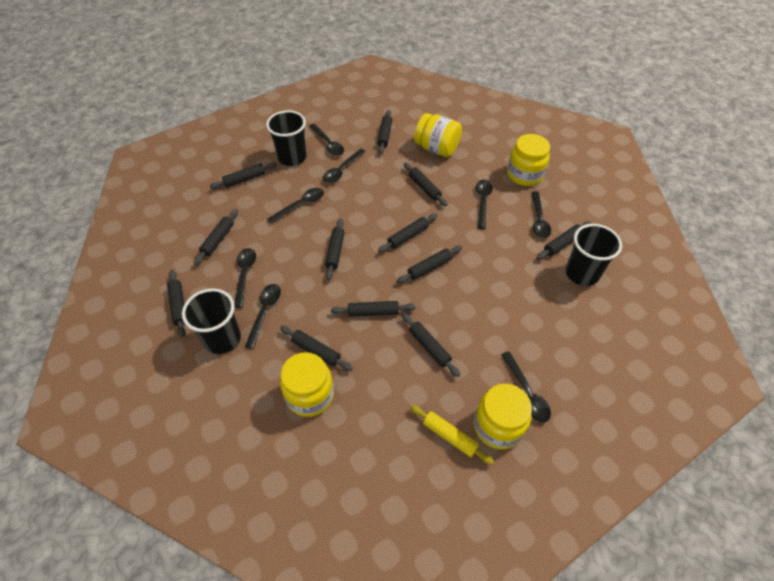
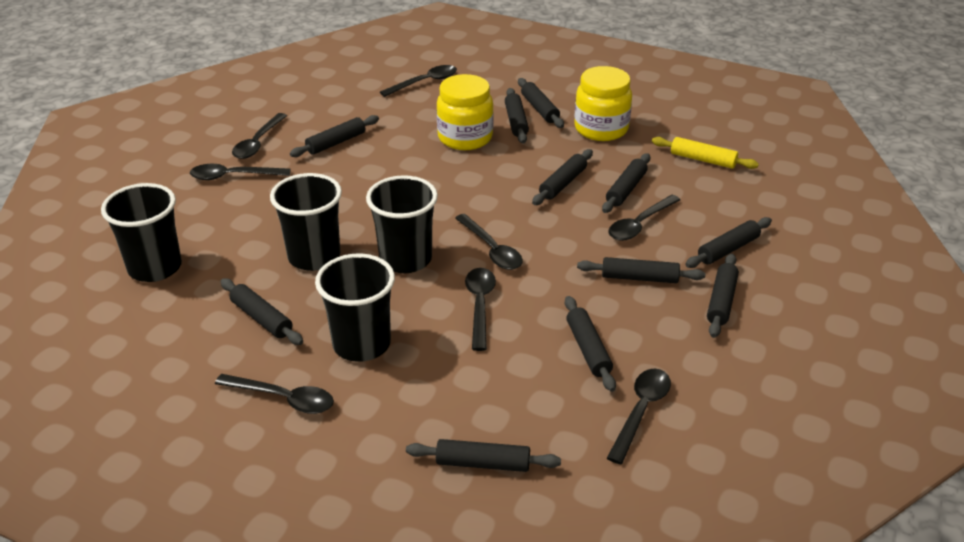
black cup: 3 -> 4
black rolling pin: 12 -> 11
yellow jar: 4 -> 2

